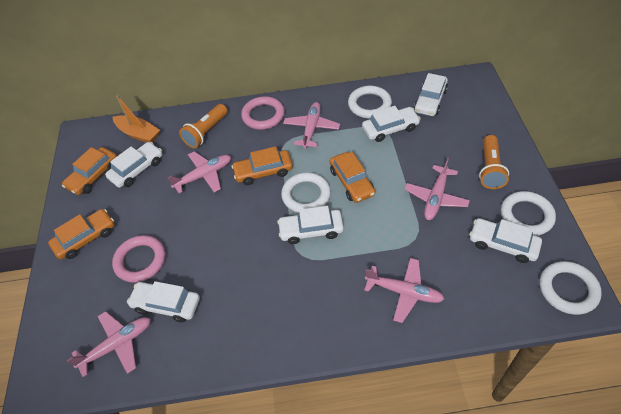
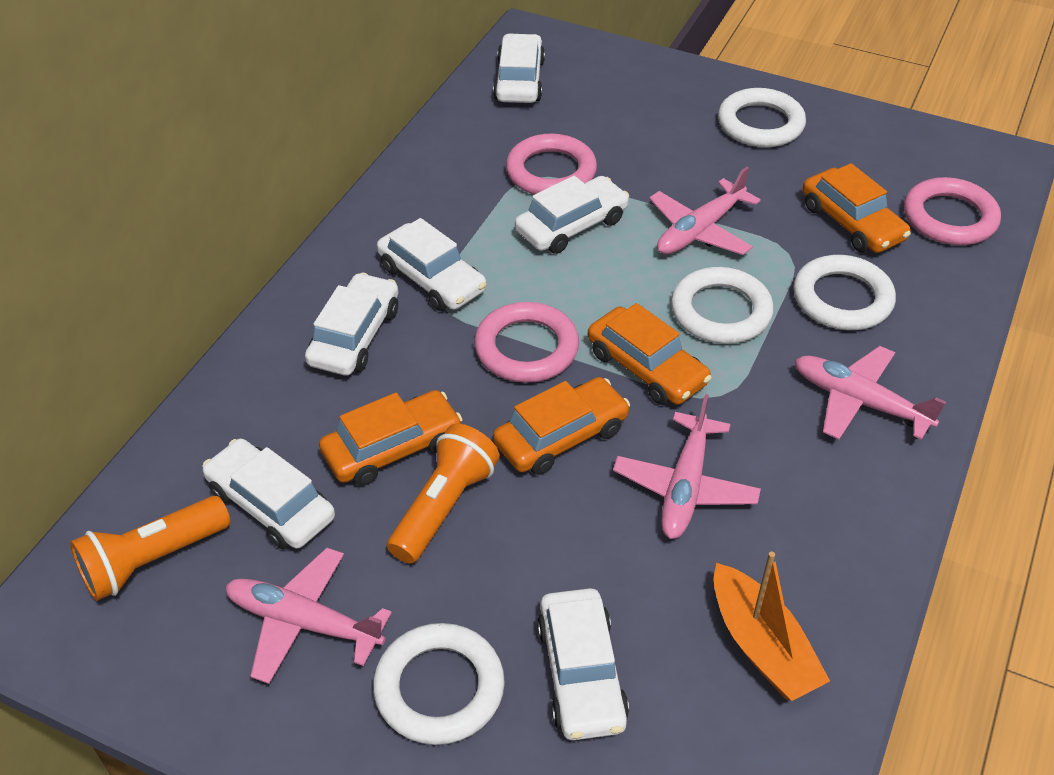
pink plane: 5 -> 4
pink ring: 2 -> 3

